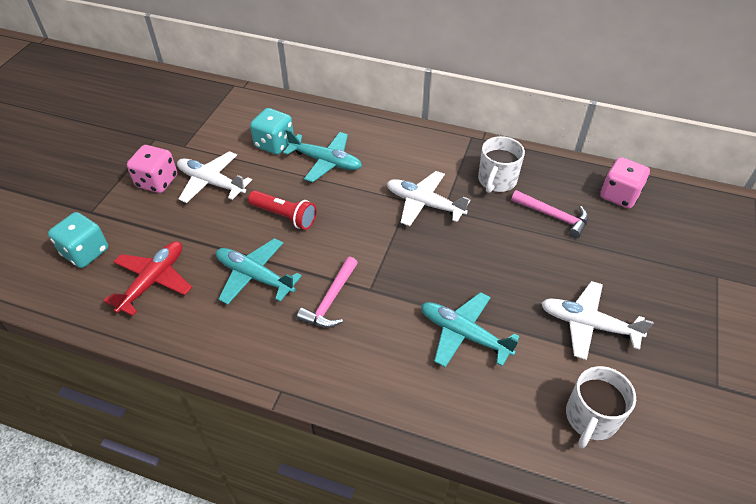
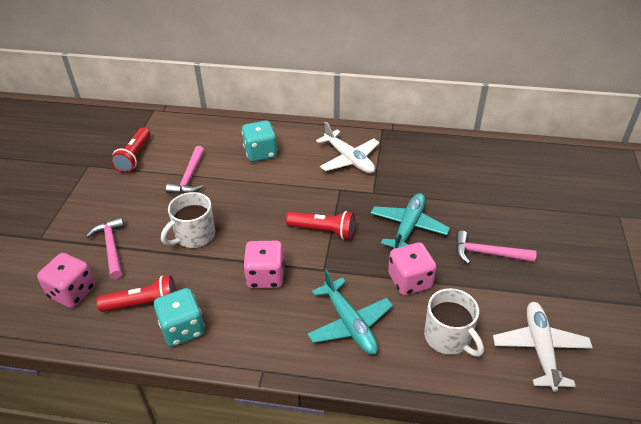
pink dice: 2 -> 3
pink hammer: 2 -> 3
red flashlight: 1 -> 3
red plane: 1 -> 0
turquoise plane: 3 -> 2
white plane: 3 -> 2

